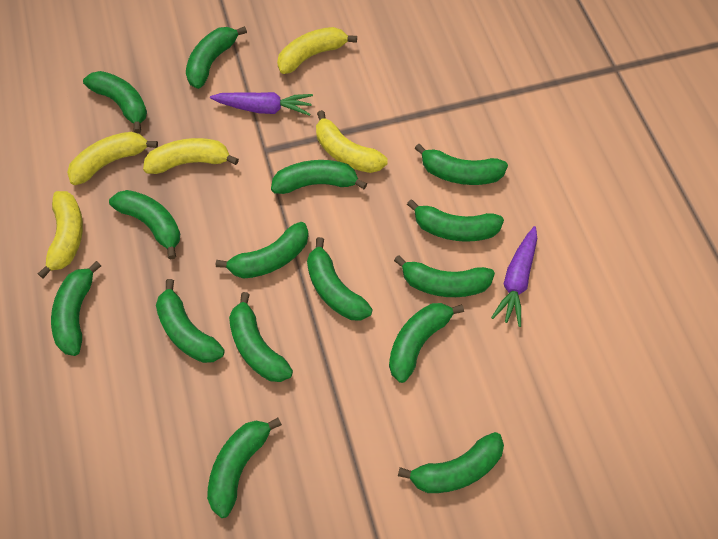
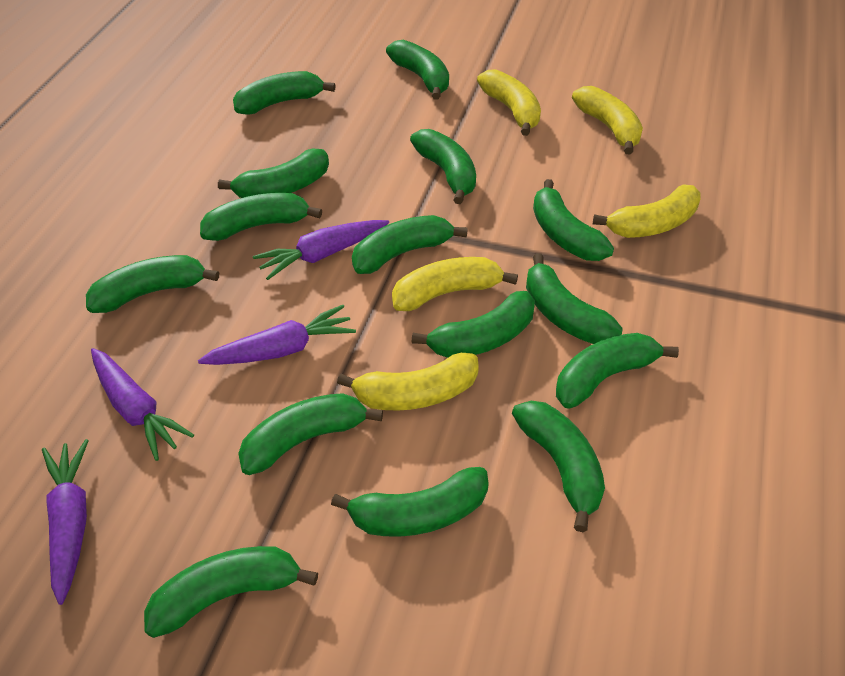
purple carrot: 2 -> 4

